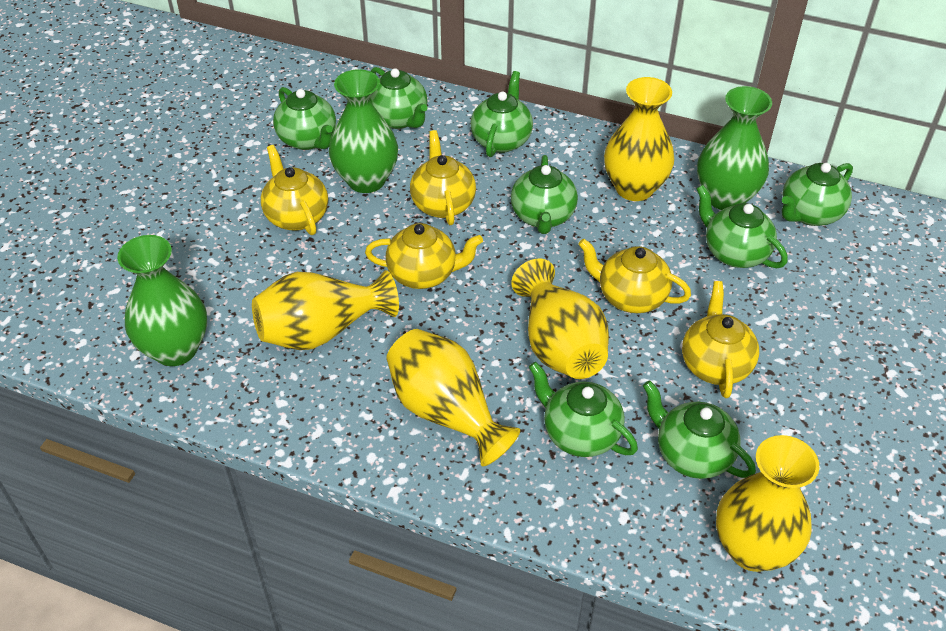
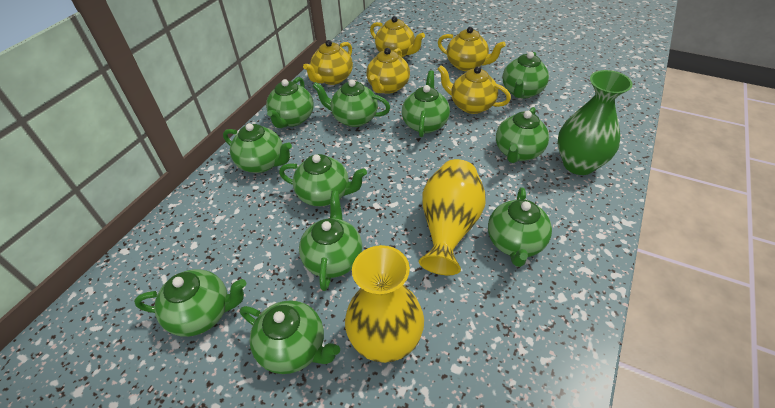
green teapot: 8 -> 11
green vase: 3 -> 1
yellow vase: 5 -> 2

